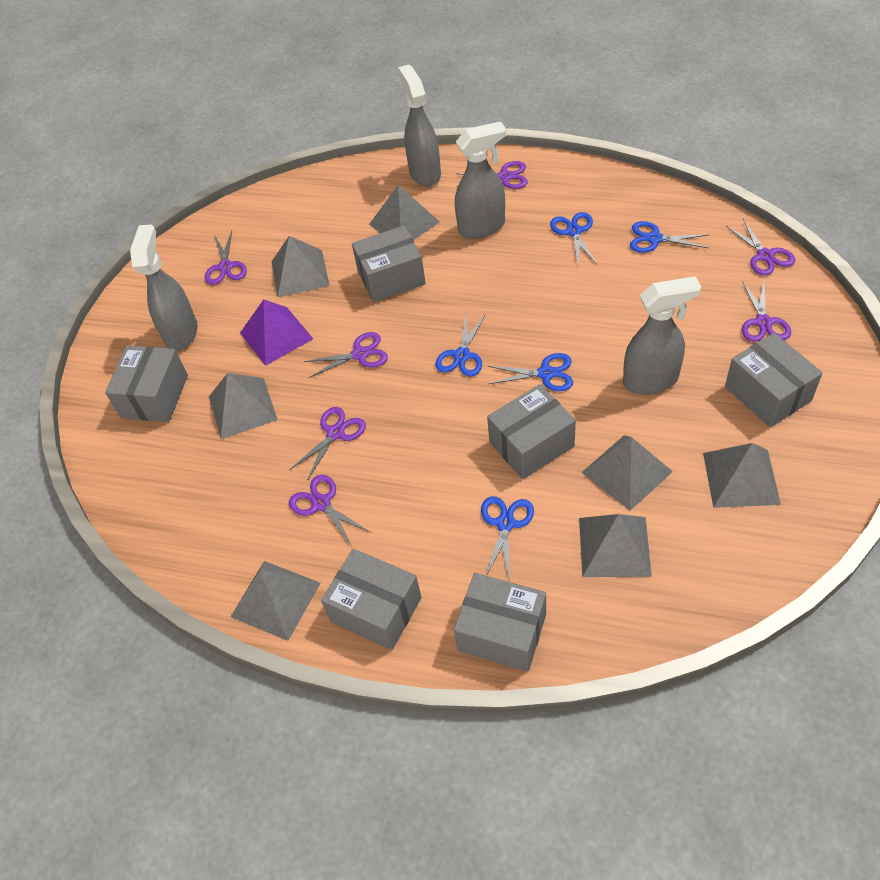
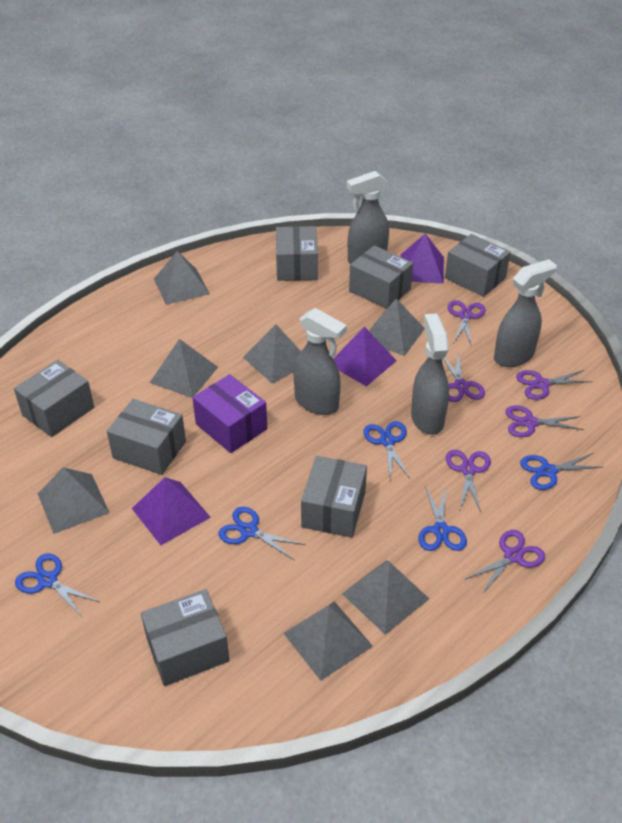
grey box: 6 -> 7
purple box: 0 -> 1
purple pyramid: 1 -> 3
purple scissors: 7 -> 6

